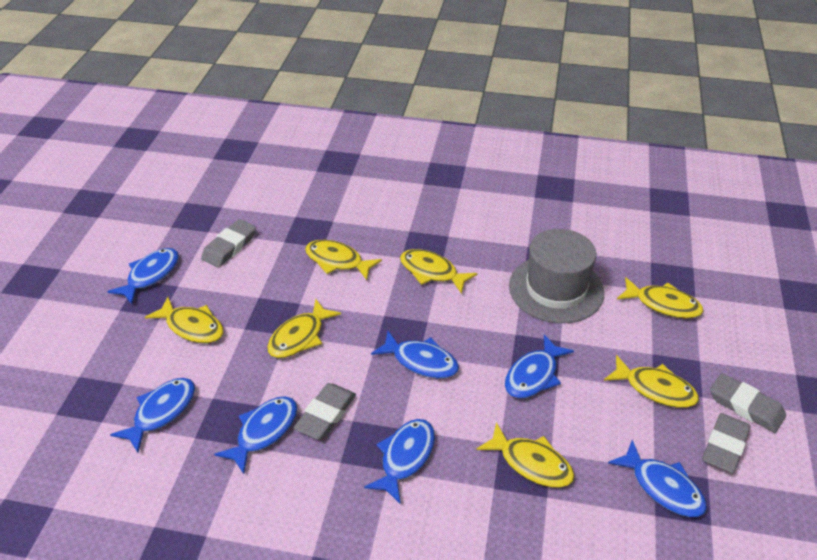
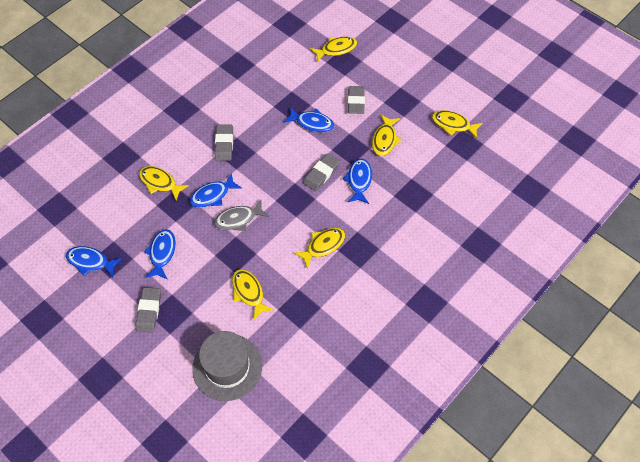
blue fish: 7 -> 5
grey fish: 0 -> 1
yellow fish: 7 -> 6

